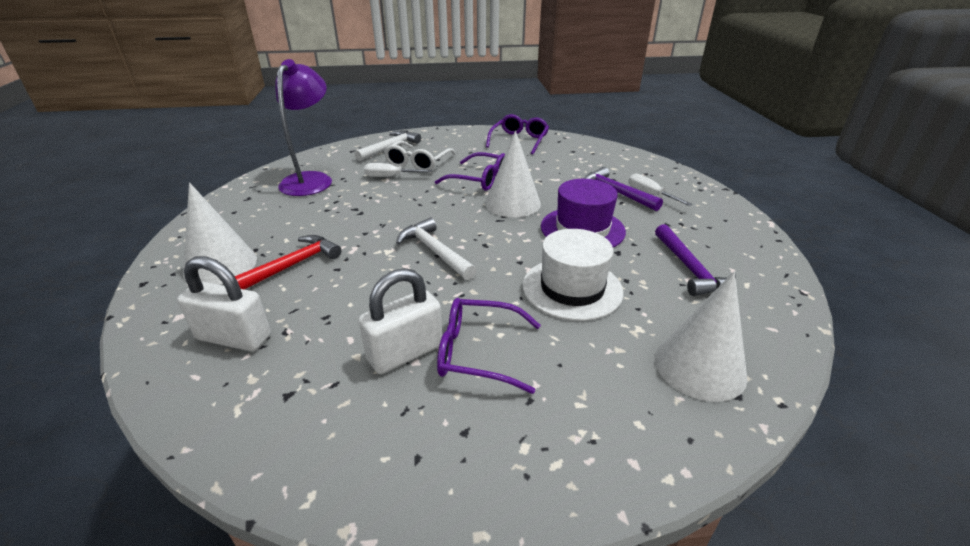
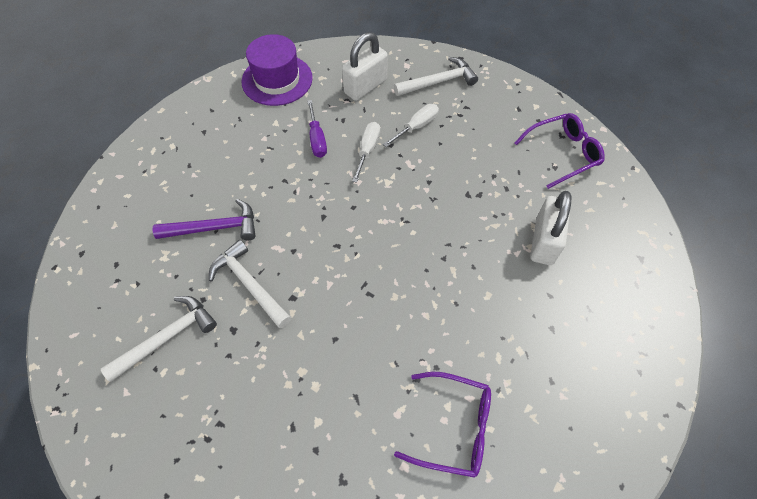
purple glasses: 3 -> 2
purple hammer: 2 -> 1
purple lamp: 1 -> 0
purple screwdriver: 0 -> 1
red hammer: 1 -> 0
white cone: 3 -> 0
white glasses: 1 -> 0
white hammer: 2 -> 3
white hat: 1 -> 0

